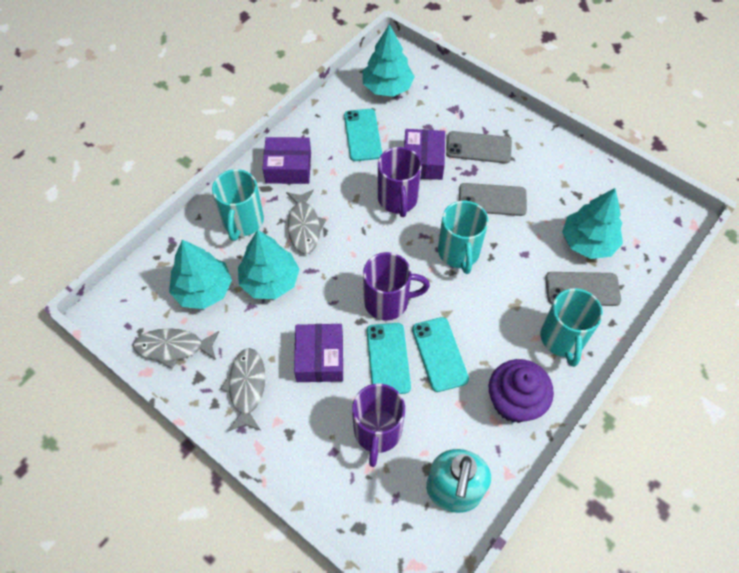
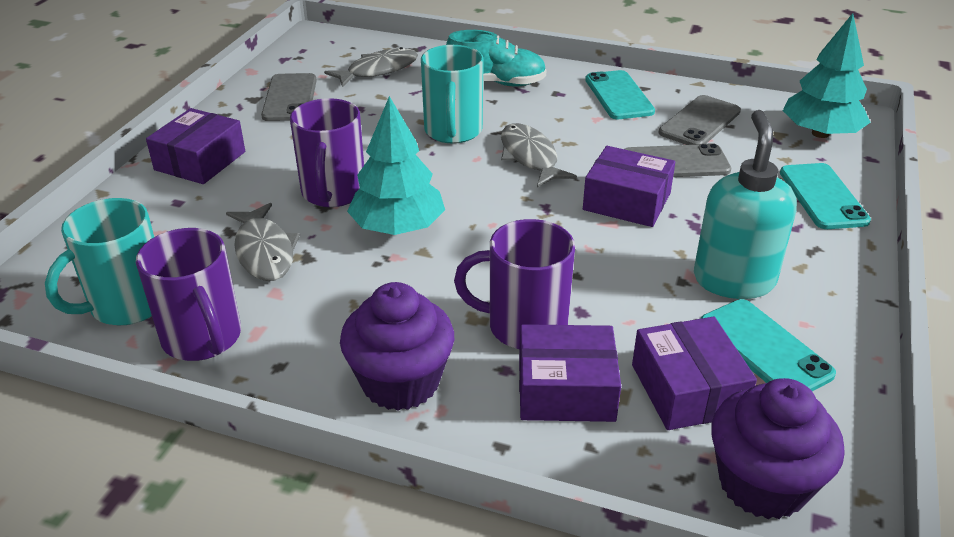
purple box: 3 -> 4
purple cupcake: 1 -> 2
turquoise mug: 3 -> 2
turquoise shoe: 0 -> 1
turquoise tree: 4 -> 2

